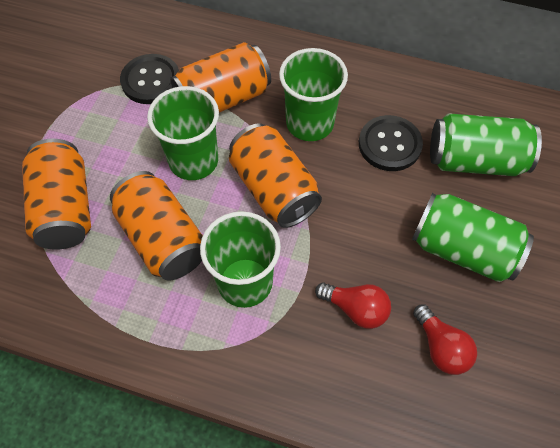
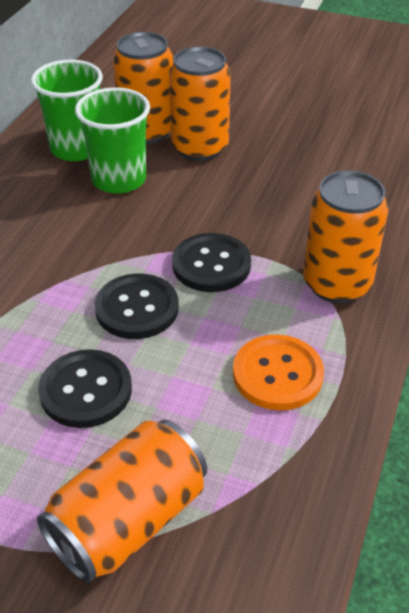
black button: 2 -> 3
green can: 2 -> 0
green cup: 3 -> 2
orange button: 0 -> 1
red light bulb: 2 -> 0

